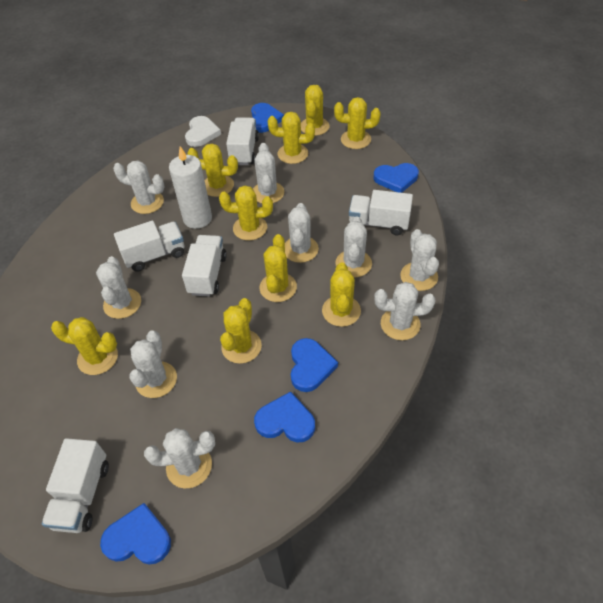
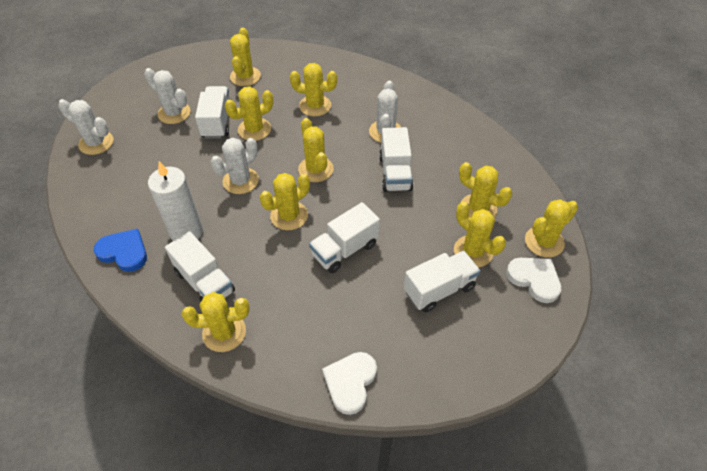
blue heart: 5 -> 1
white cactus: 9 -> 4
white heart: 1 -> 2

